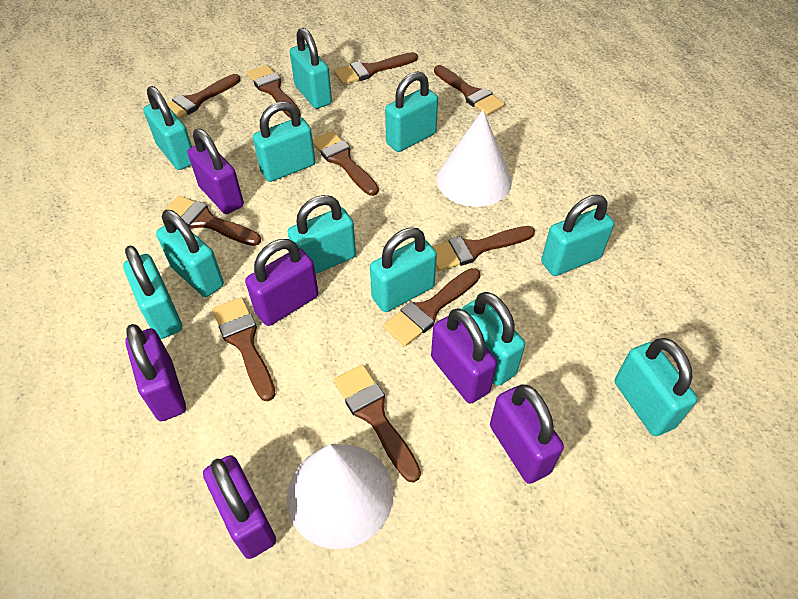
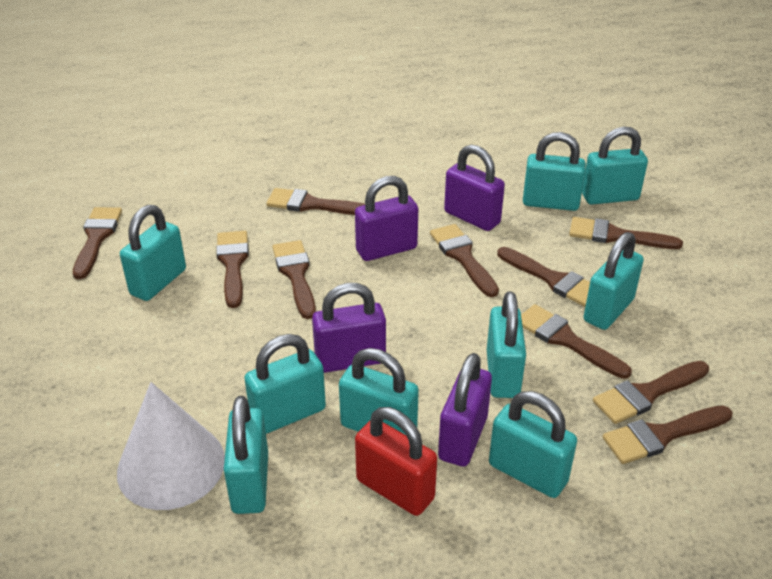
purple padlock: 6 -> 4
red padlock: 0 -> 1
turquoise padlock: 11 -> 9
white cone: 2 -> 1

